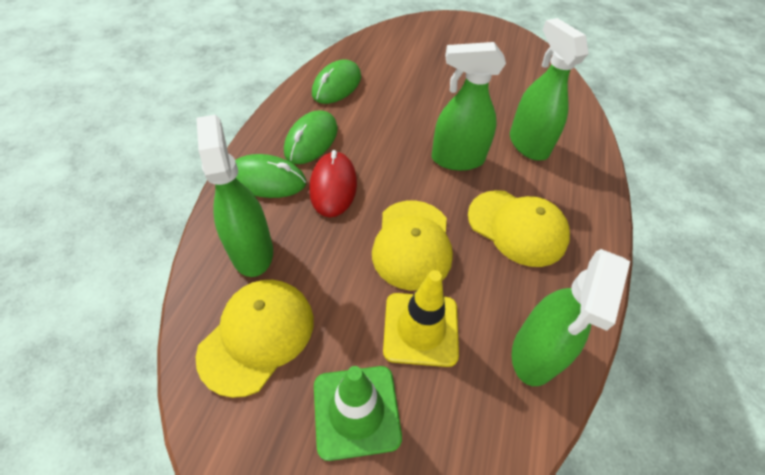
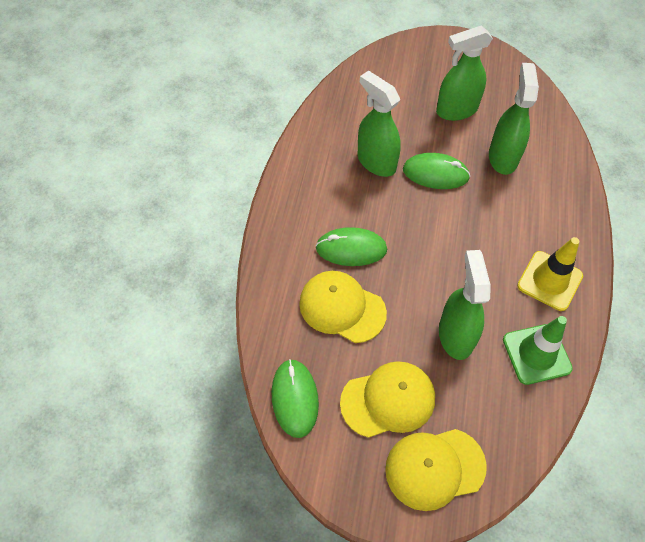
red mouse: 1 -> 0

